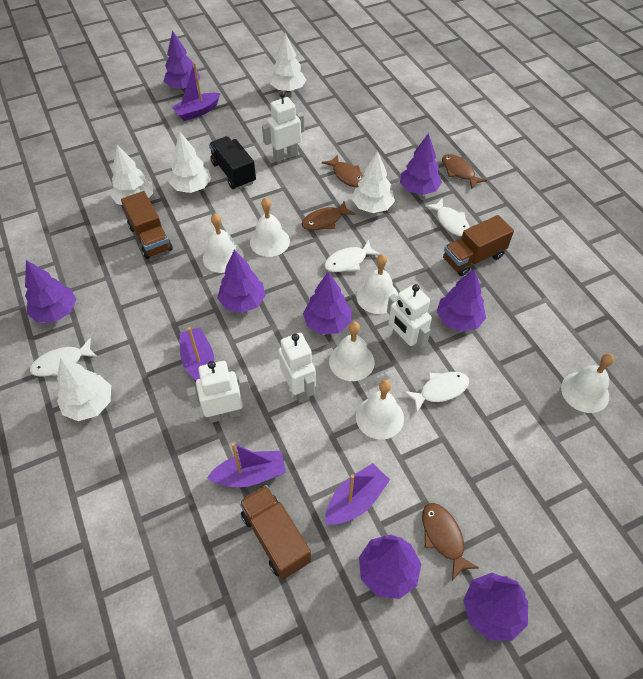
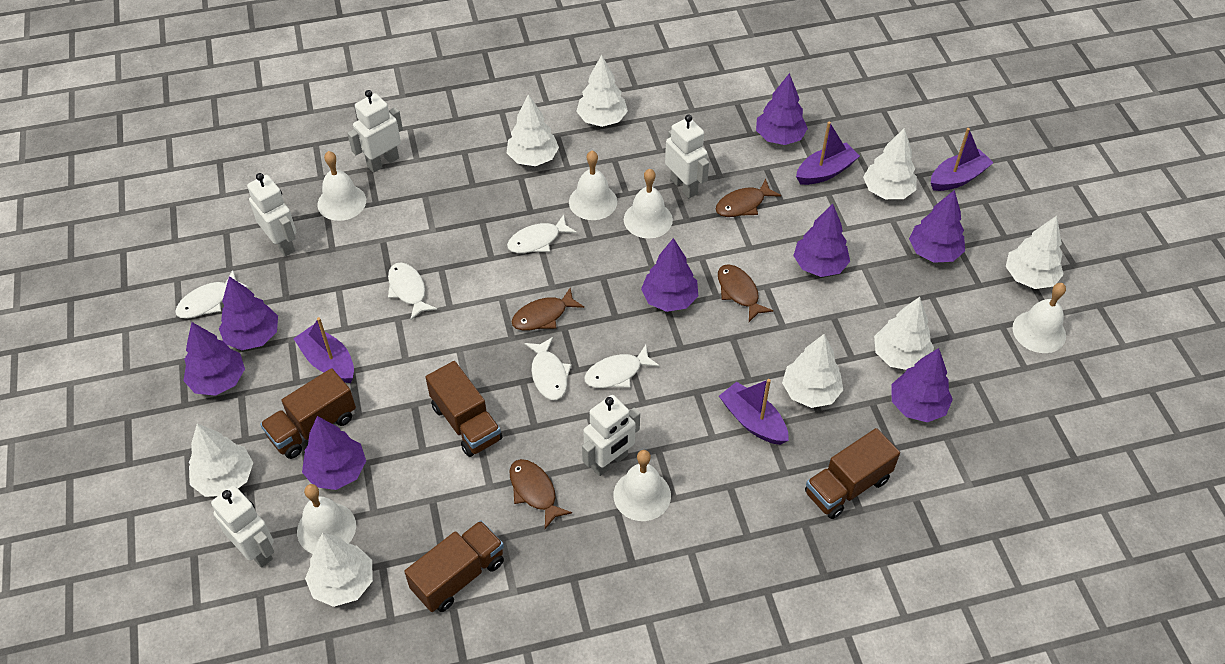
black truck: 1 -> 0
brown truck: 3 -> 4
white fish: 4 -> 5
white robot: 4 -> 5
white tree: 5 -> 8

